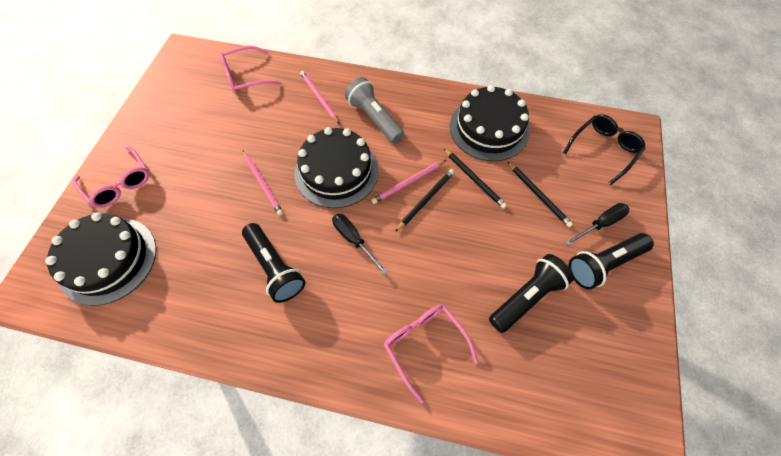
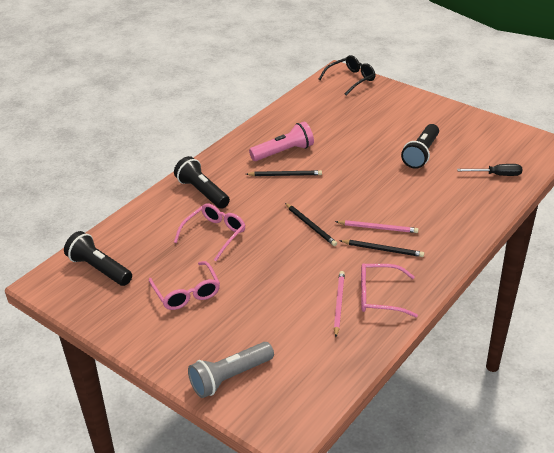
black cake: 3 -> 0
black screwdriver: 2 -> 1
pink flashlight: 0 -> 1
pink pencil: 3 -> 2

